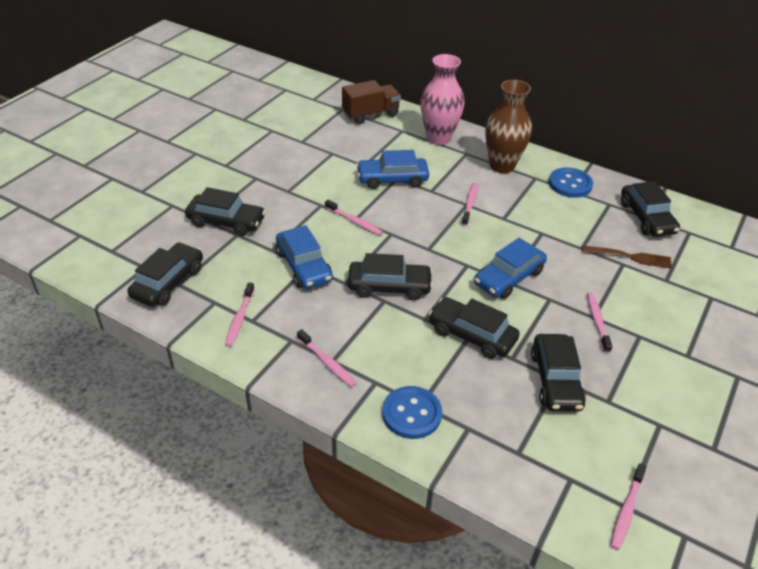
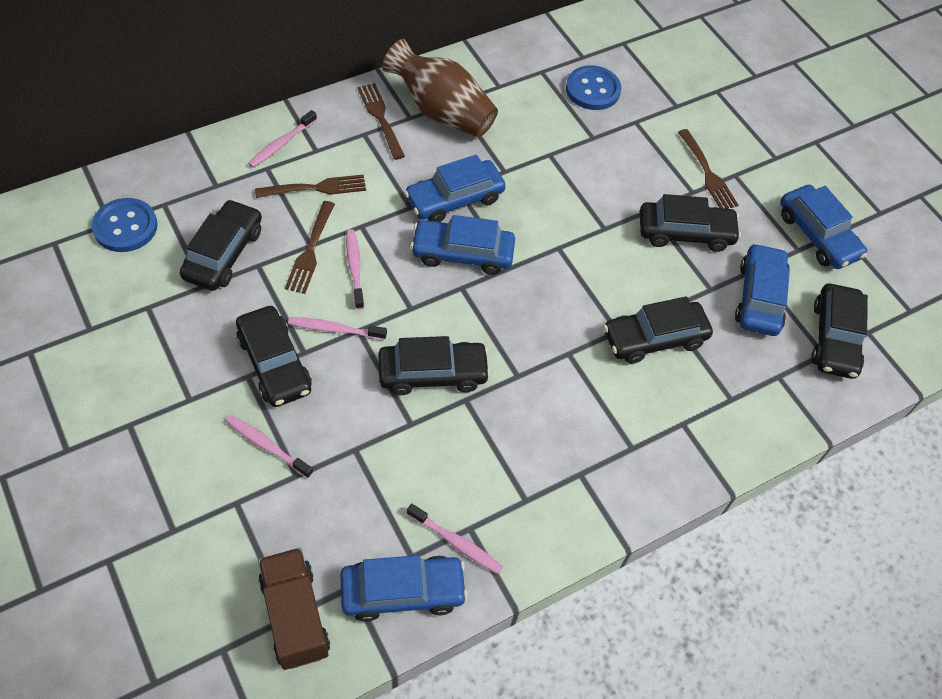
blue car: 3 -> 5
brown fork: 1 -> 4
pink toothbrush: 6 -> 5
pink vase: 1 -> 0

